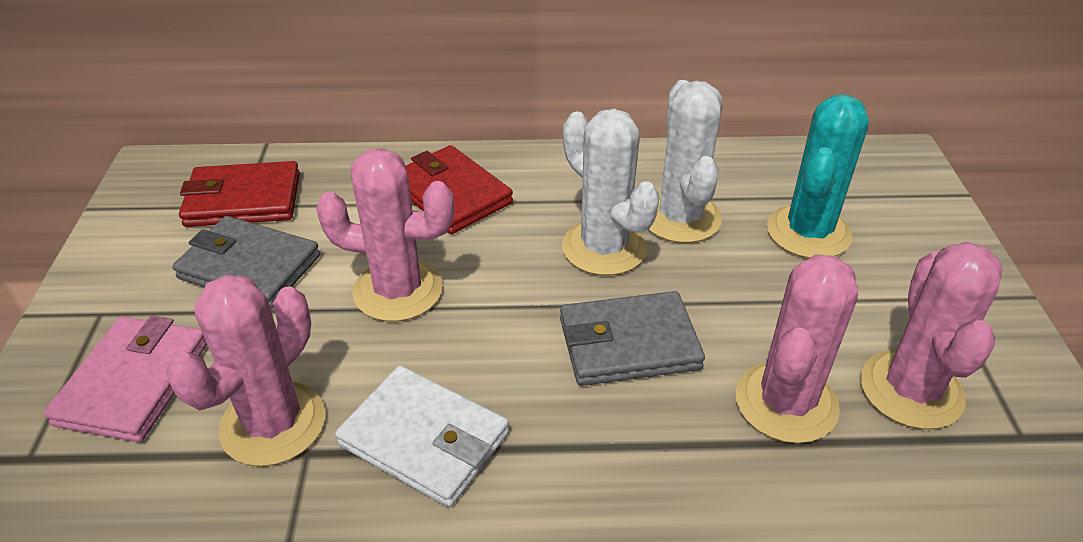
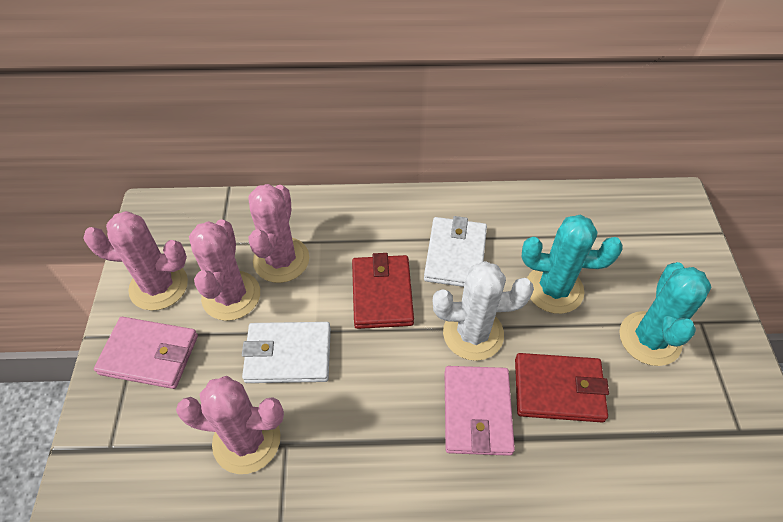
grey wallet: 2 -> 0
pink wallet: 1 -> 2
turquoise cactus: 1 -> 2
white cactus: 2 -> 1
white wallet: 1 -> 2

